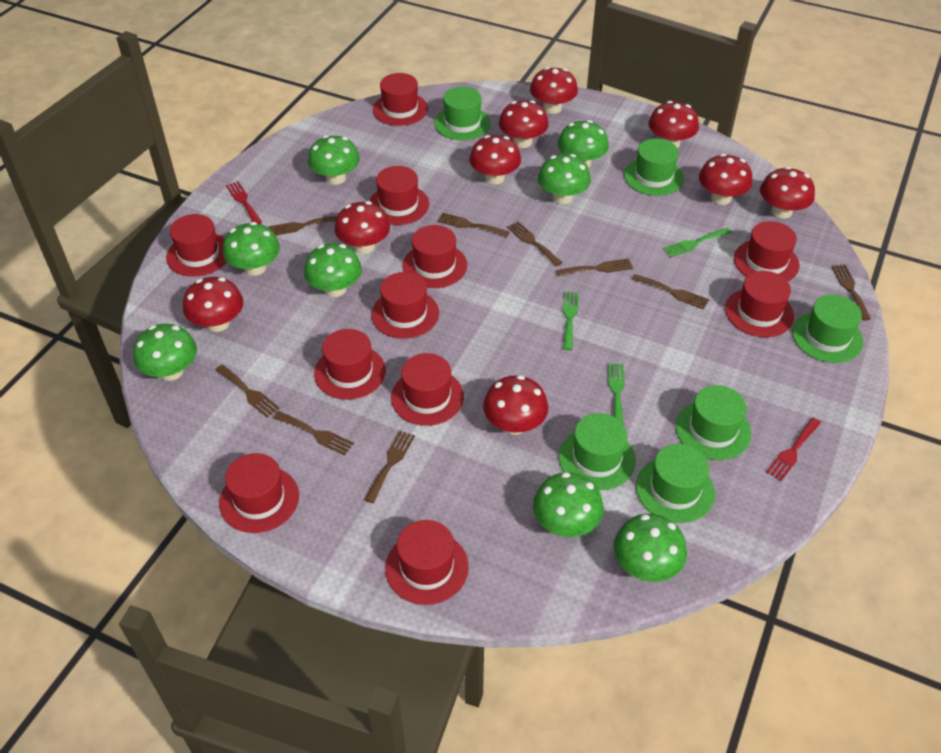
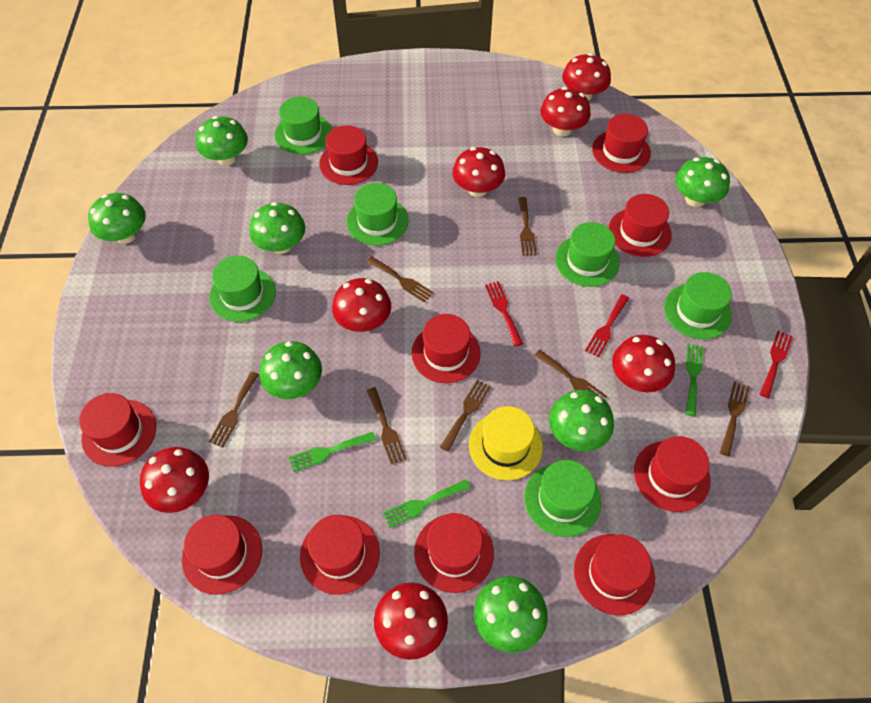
brown fork: 9 -> 7
green mushroom: 8 -> 7
red fork: 2 -> 3
red hat: 11 -> 10
red mushroom: 9 -> 7
yellow hat: 0 -> 1

